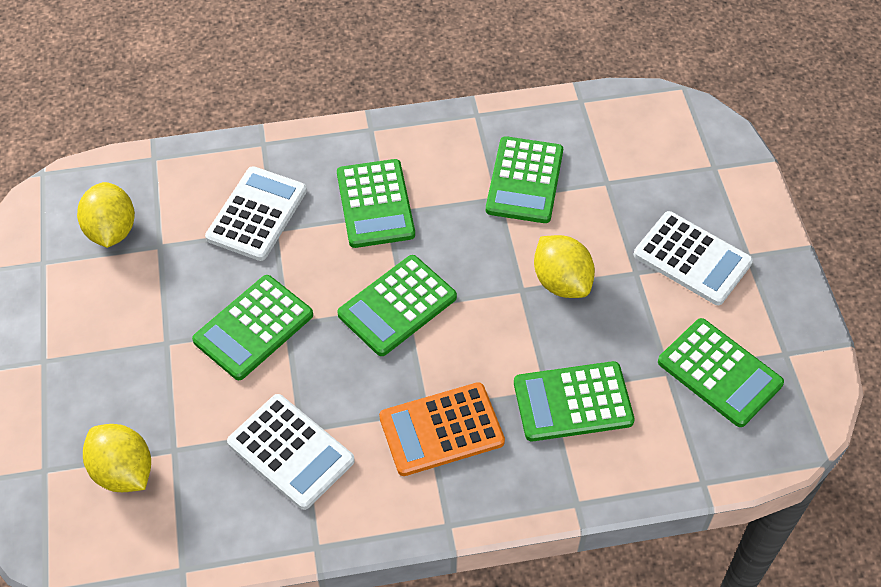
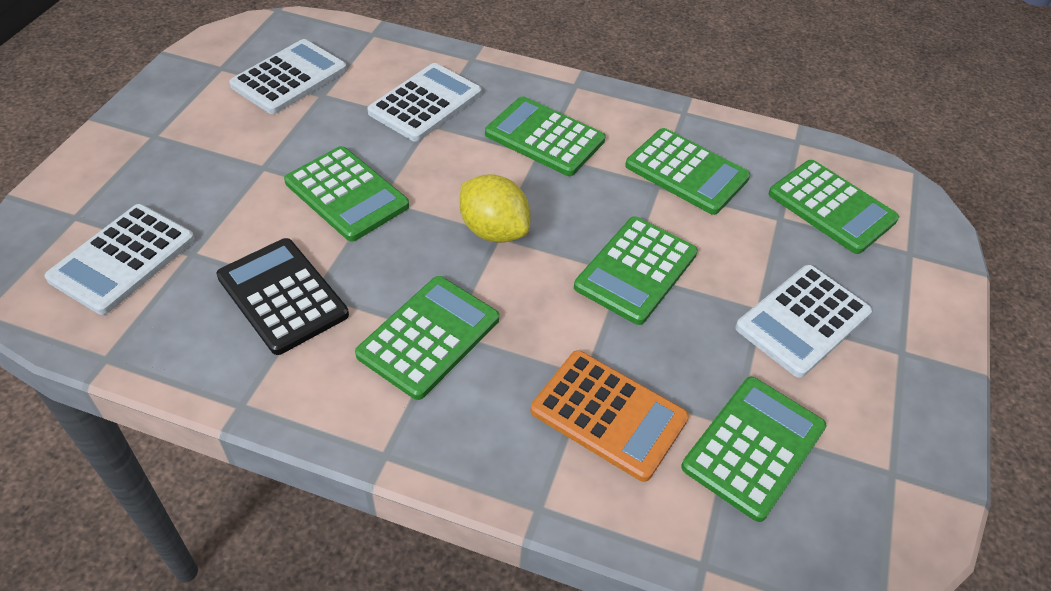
black calculator: 0 -> 1
green calculator: 6 -> 7
white calculator: 3 -> 4
yellow lemon: 3 -> 1

